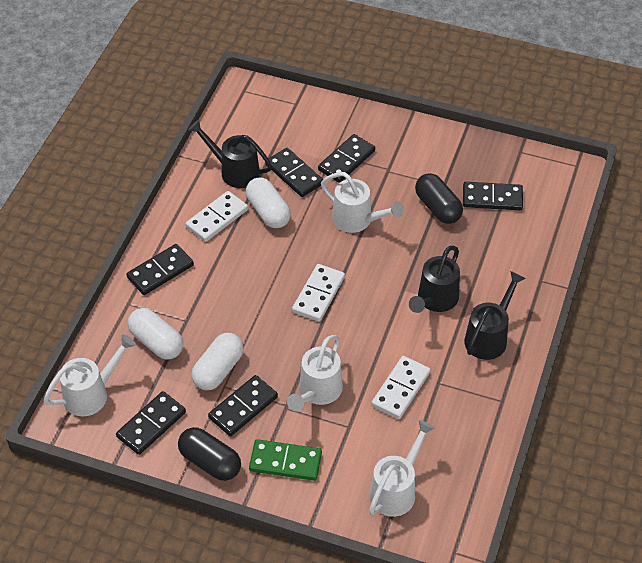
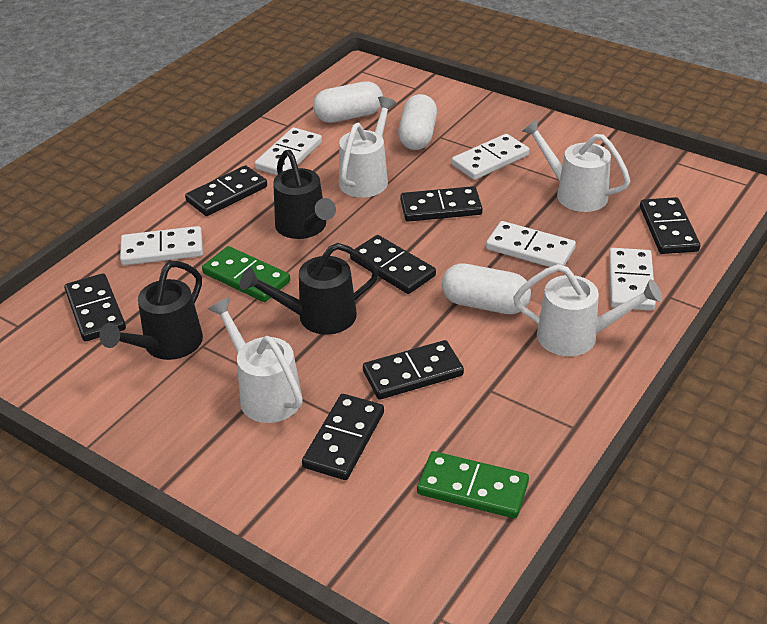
black capsule: 2 -> 0
black domino: 6 -> 7
green domino: 1 -> 2
white domino: 3 -> 5

